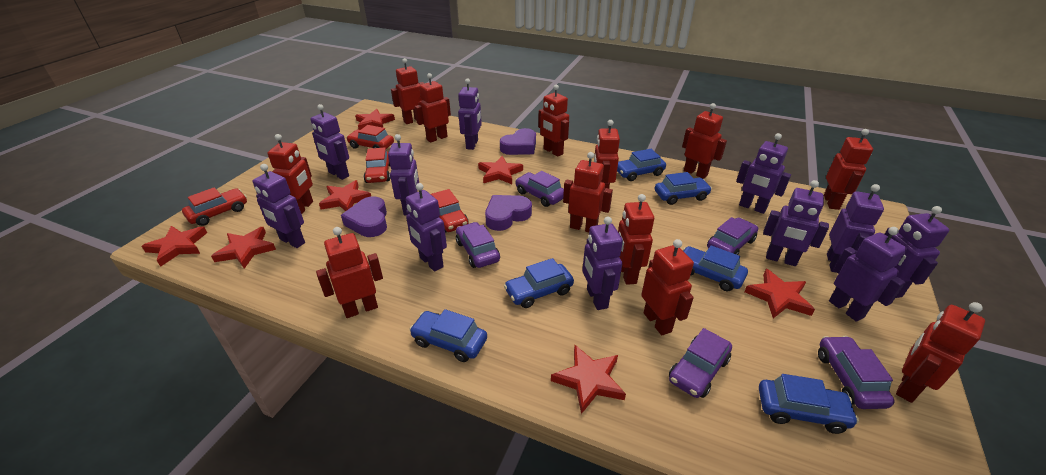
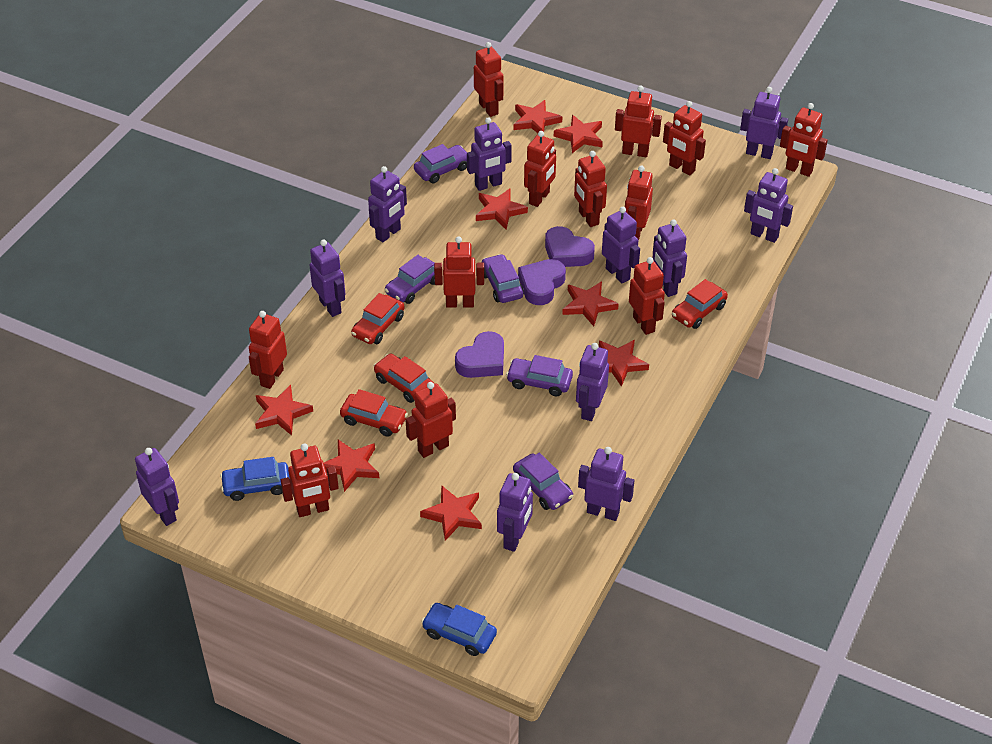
blue car: 6 -> 2
red star: 7 -> 8

